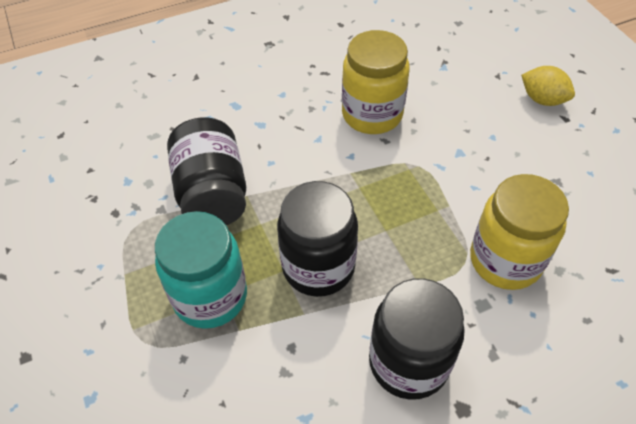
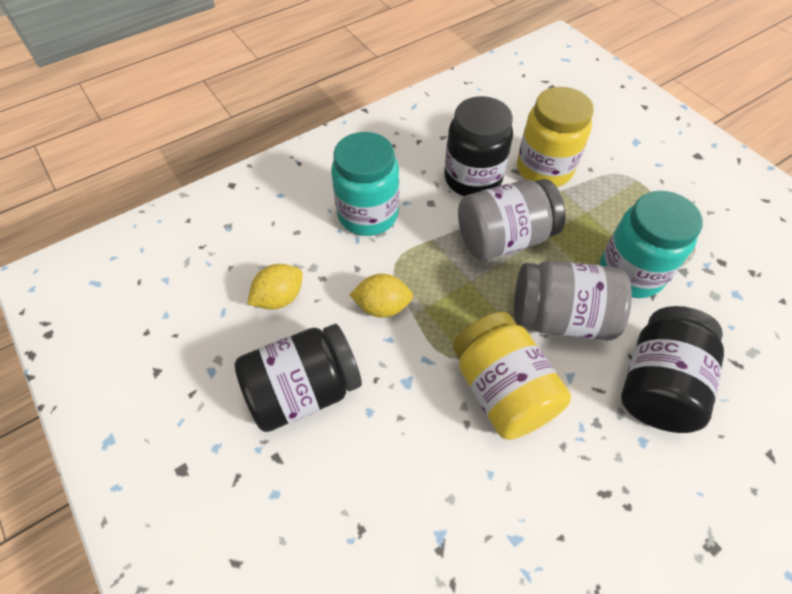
grey jar: 0 -> 2
turquoise jar: 1 -> 2
yellow lemon: 1 -> 2

